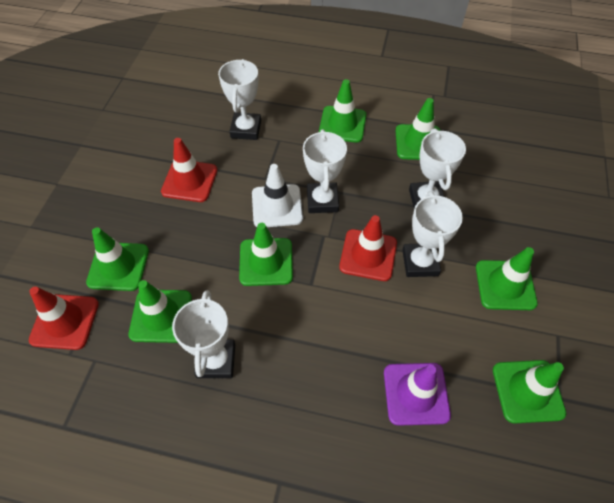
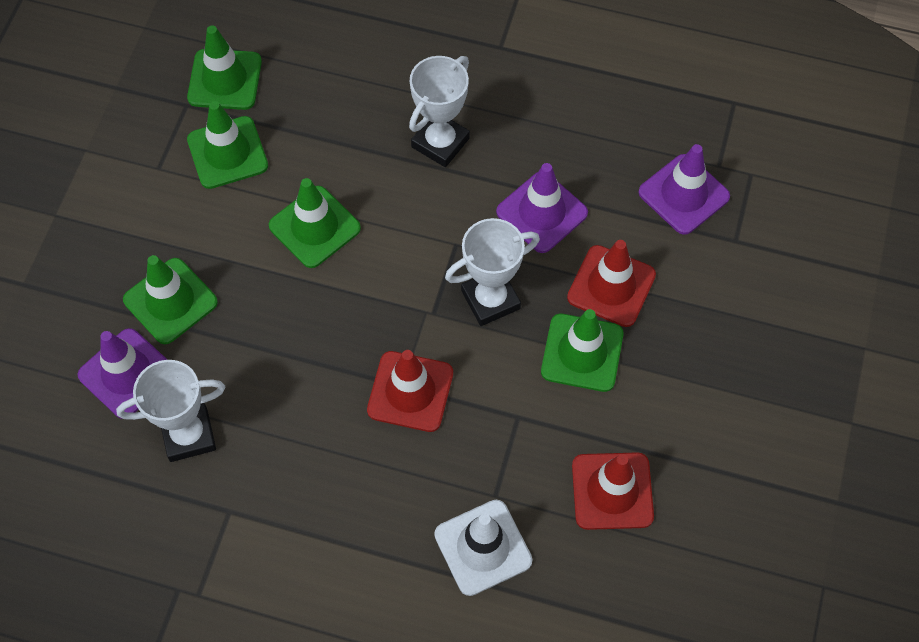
green traffic cone: 7 -> 5
purple traffic cone: 1 -> 3
white trophy: 5 -> 3

